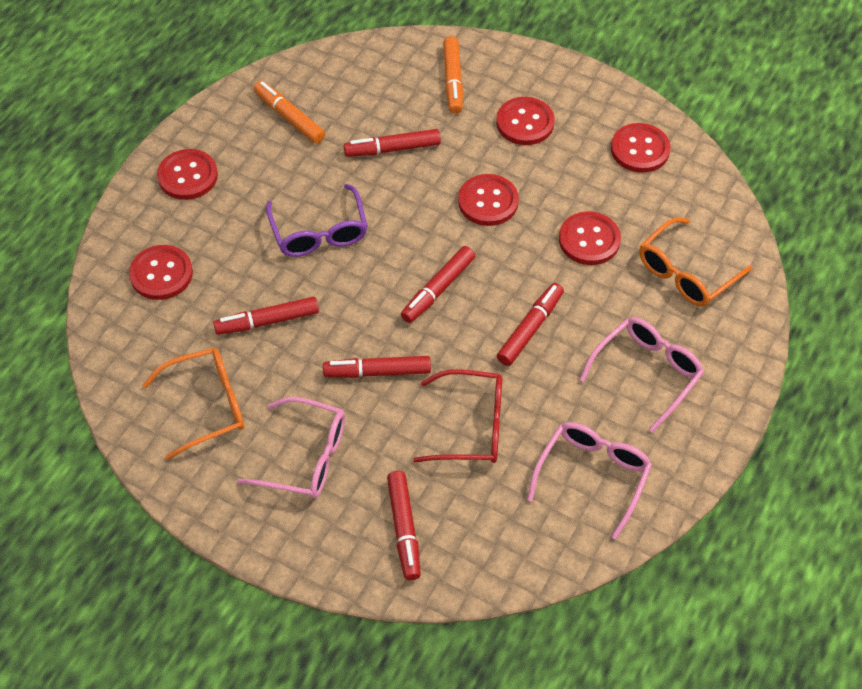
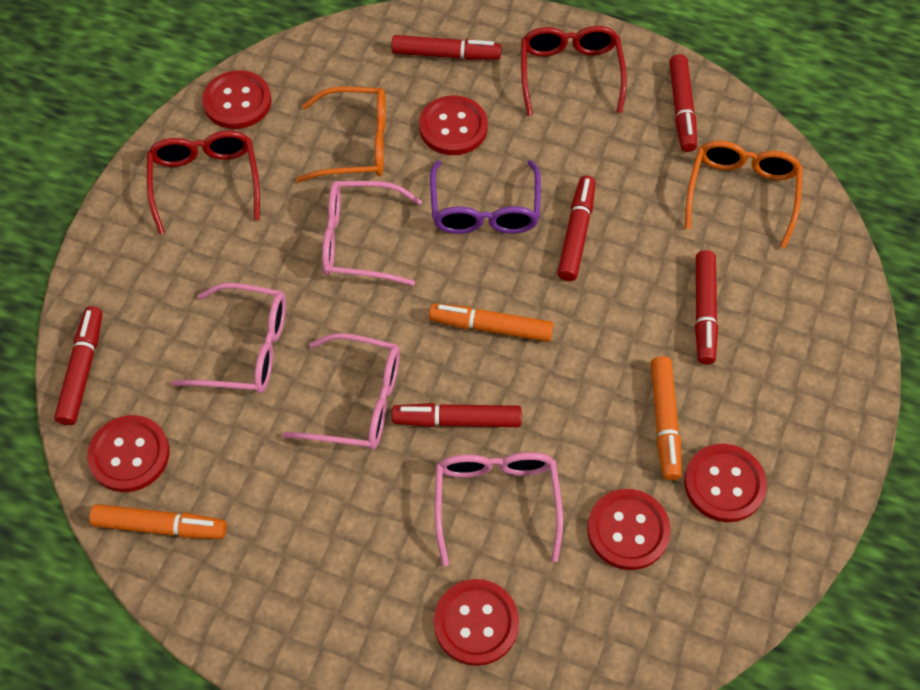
orange marker: 2 -> 3
pink glasses: 3 -> 4
red glasses: 1 -> 2

